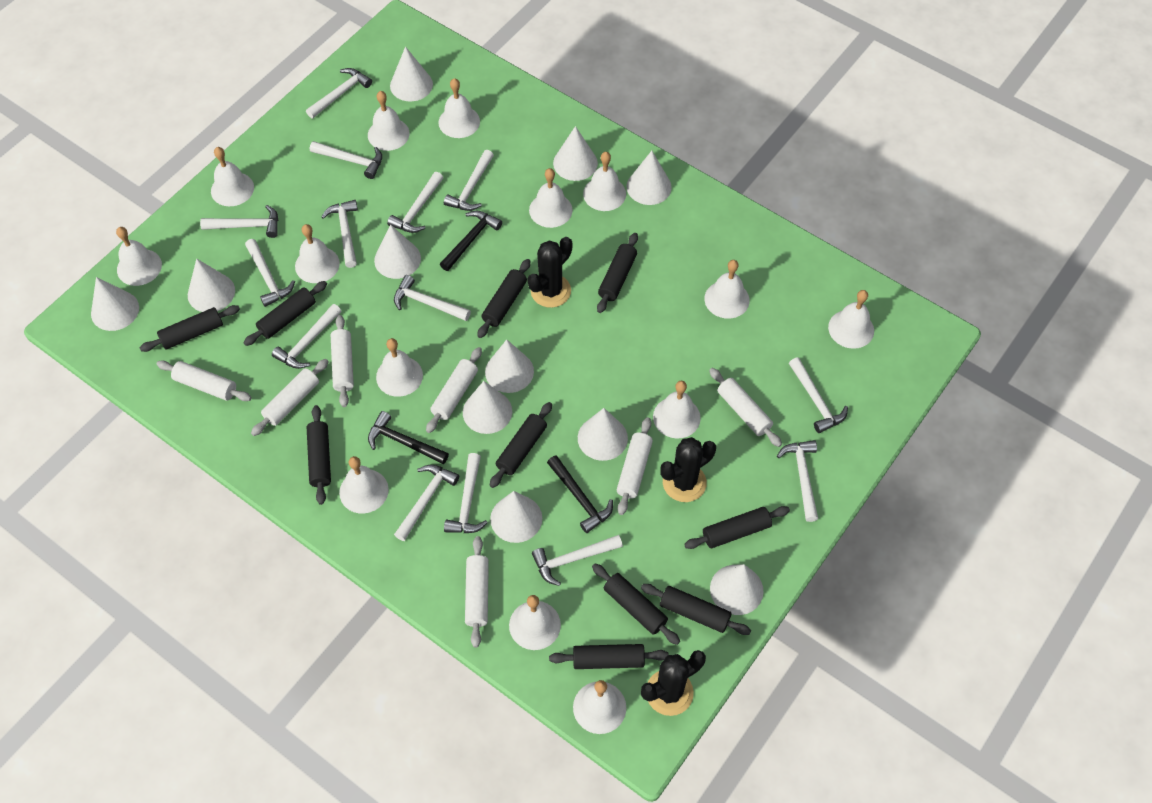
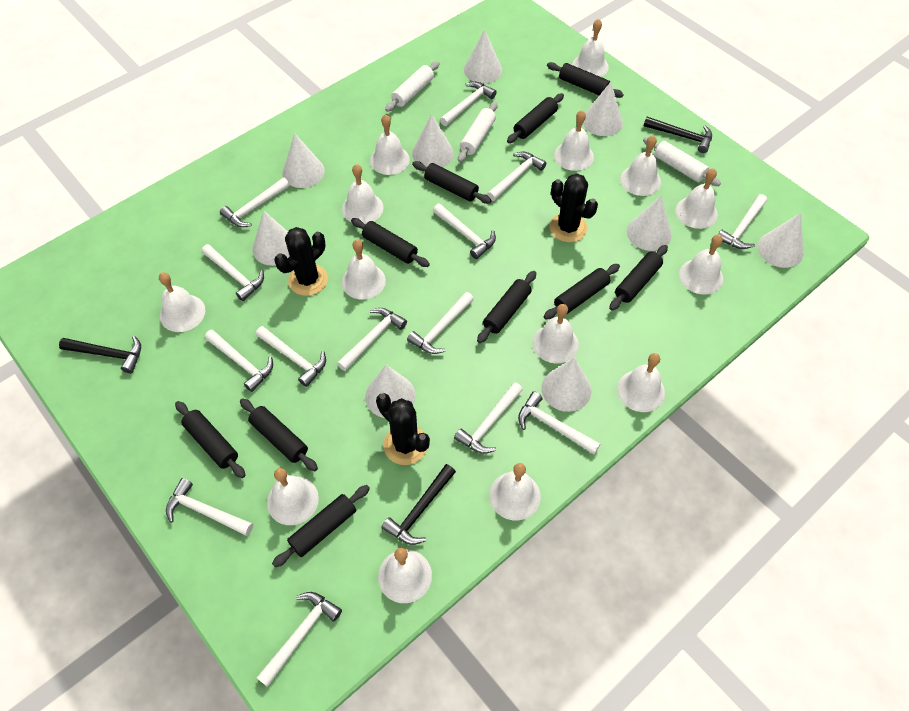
white cone: 11 -> 9
white rolling pin: 7 -> 3

